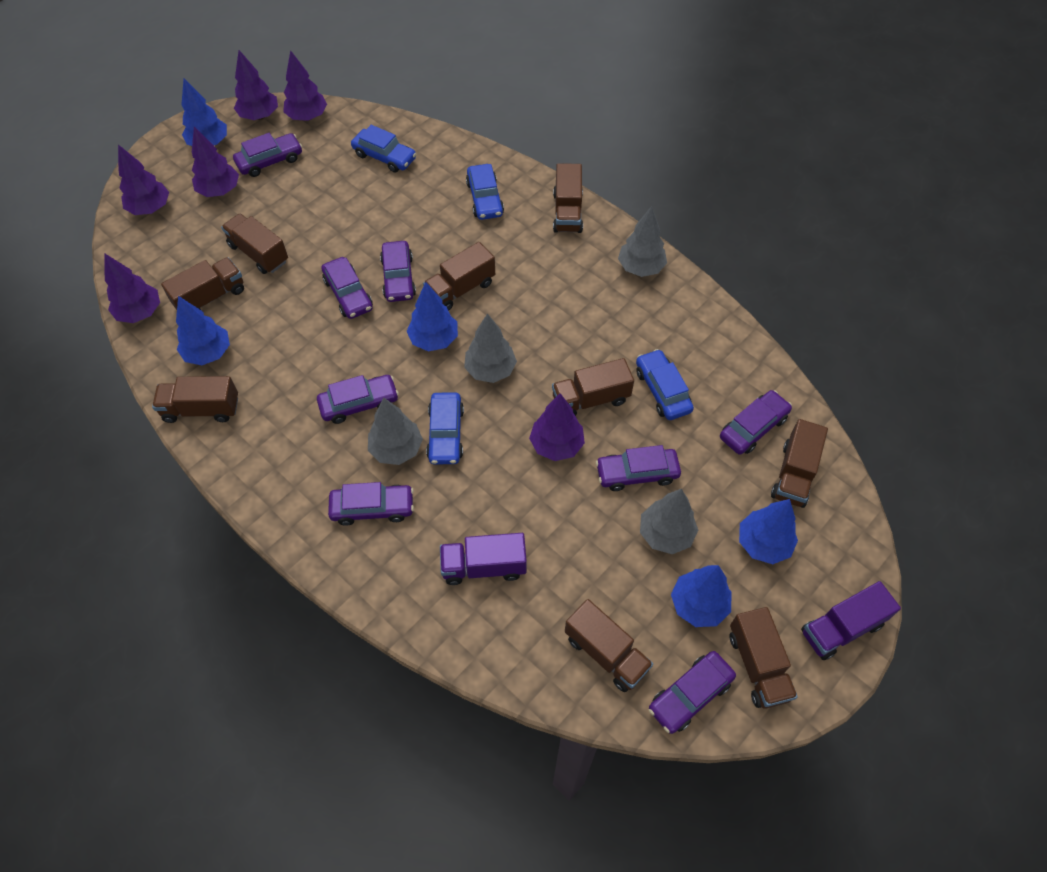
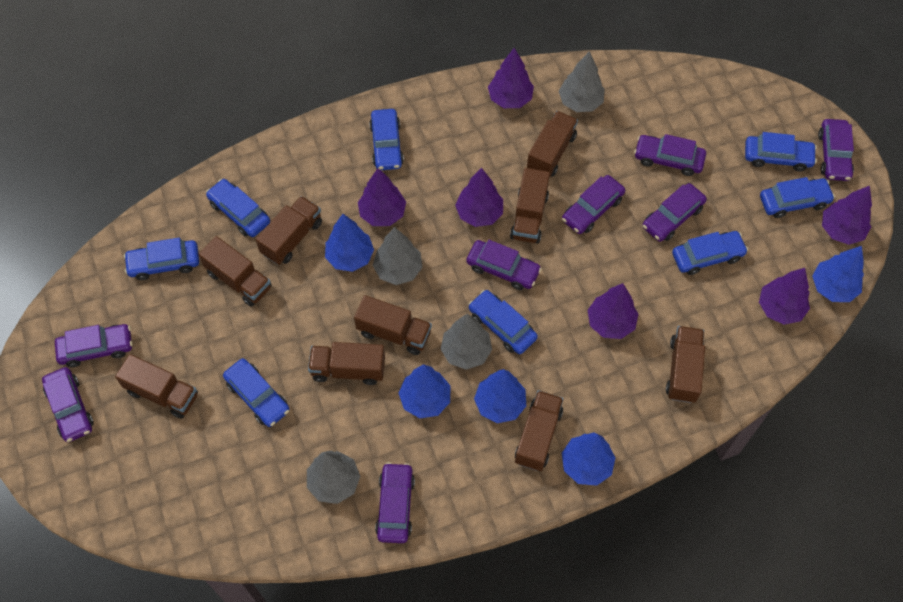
blue car: 4 -> 8
purple truck: 2 -> 0

